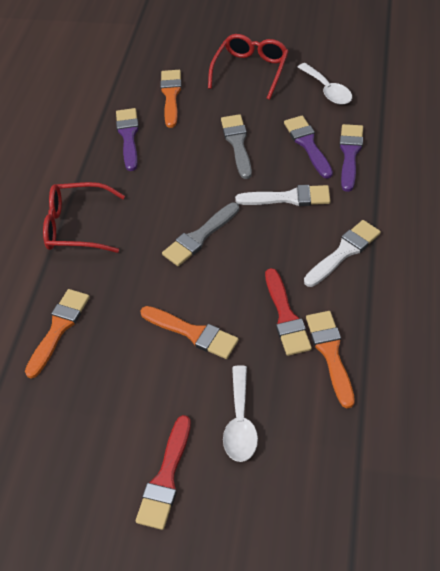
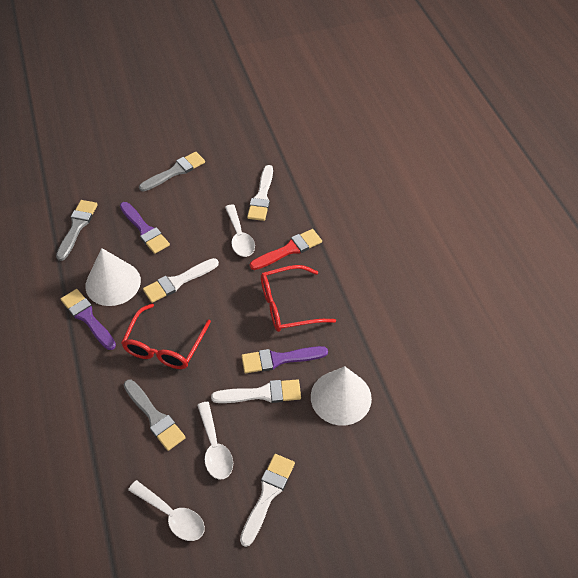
grey brush: 2 -> 3
orange brush: 4 -> 0
red brush: 2 -> 1
white brush: 2 -> 4
white cone: 0 -> 2
white spoon: 2 -> 3

